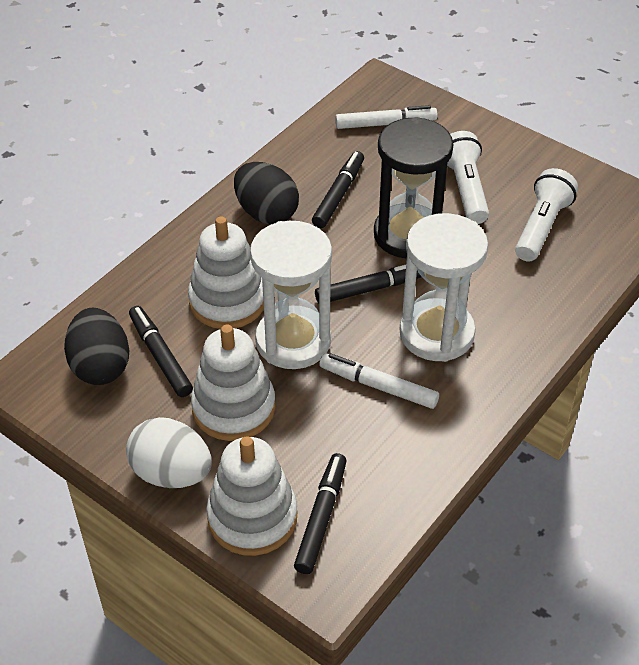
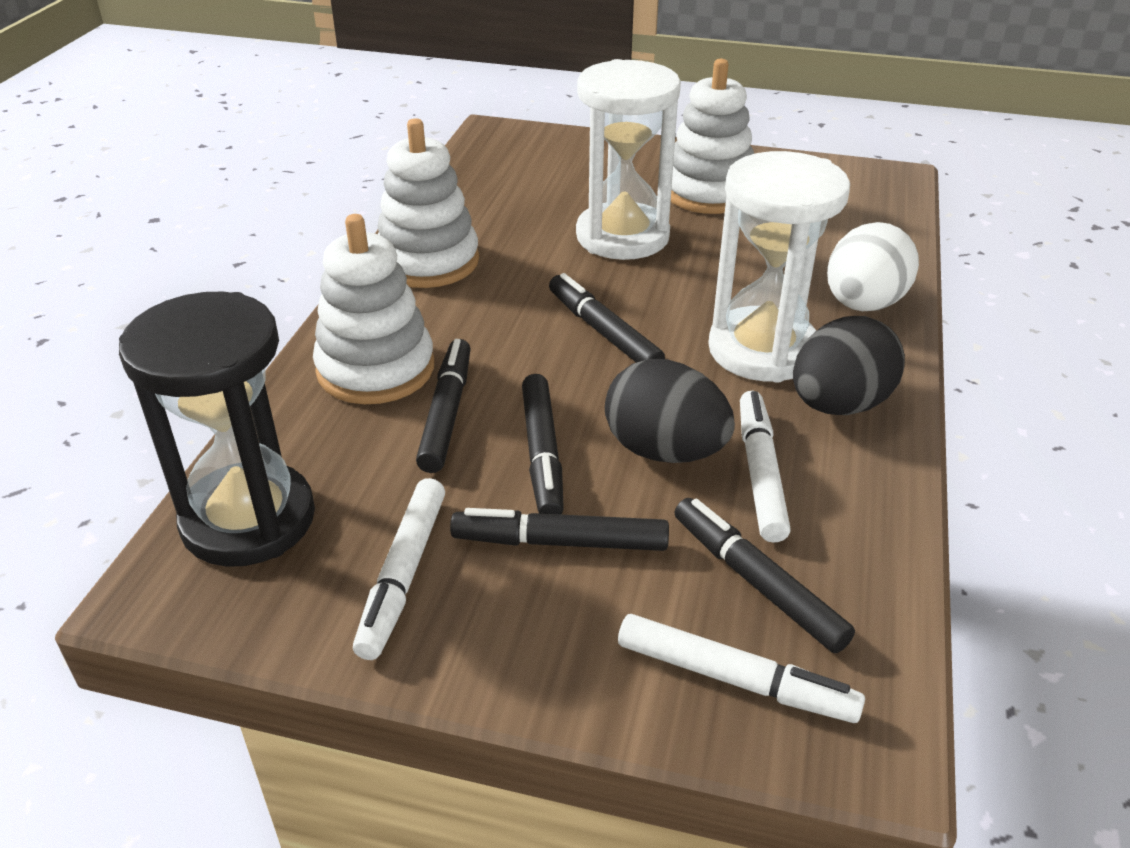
black marker: 4 -> 5
white flashlight: 2 -> 0
white marker: 2 -> 3

